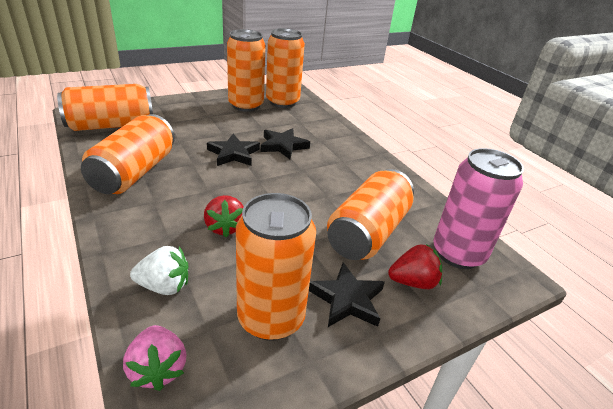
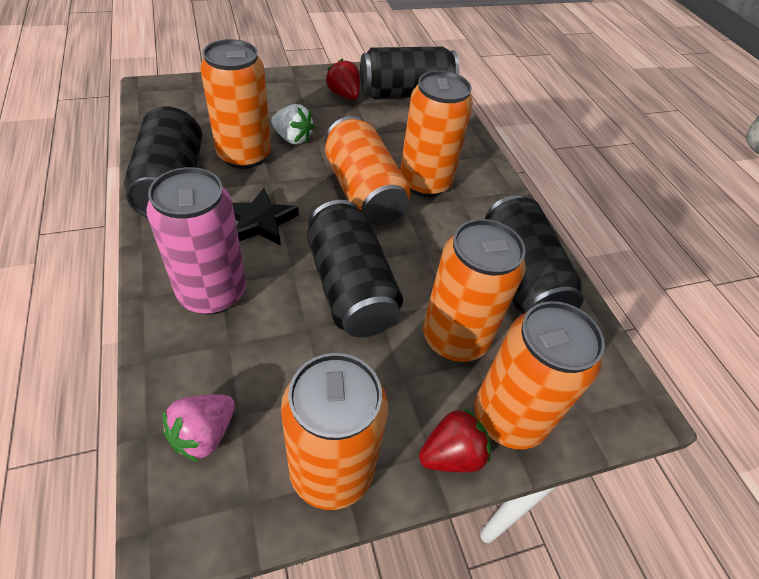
black can: 0 -> 4
black star: 3 -> 1

